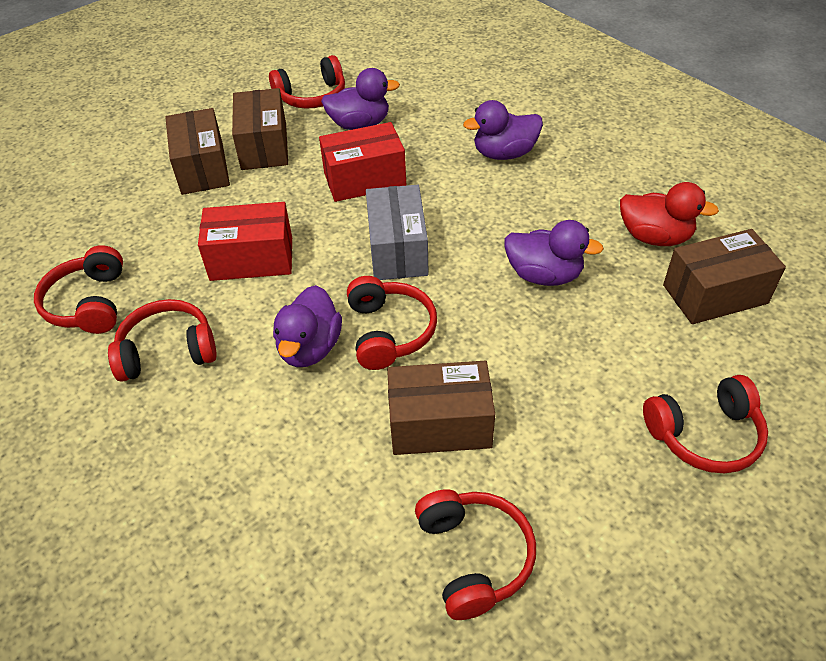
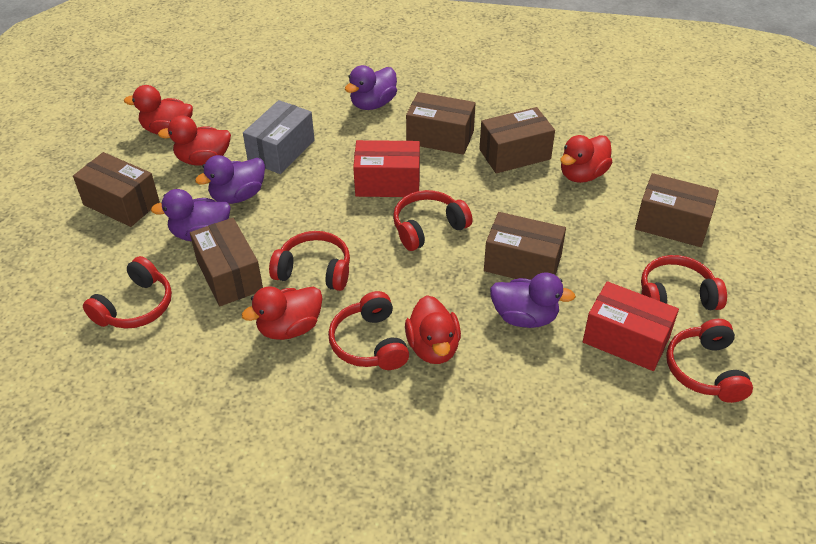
brown box: 4 -> 6
red duck: 1 -> 5

